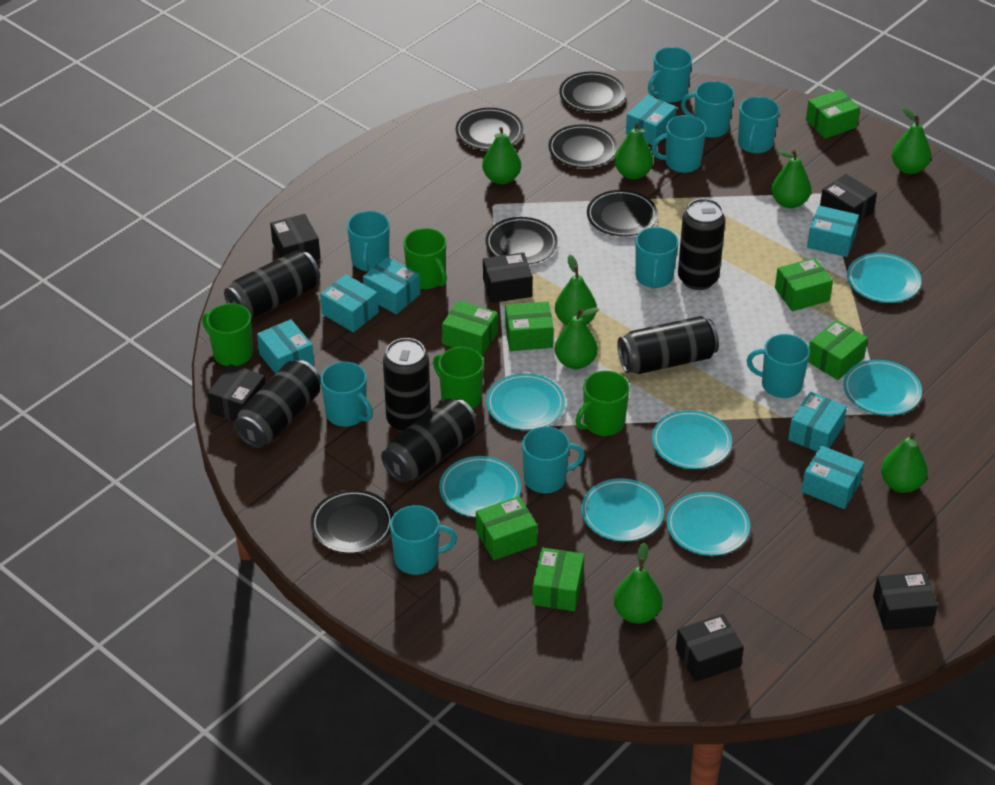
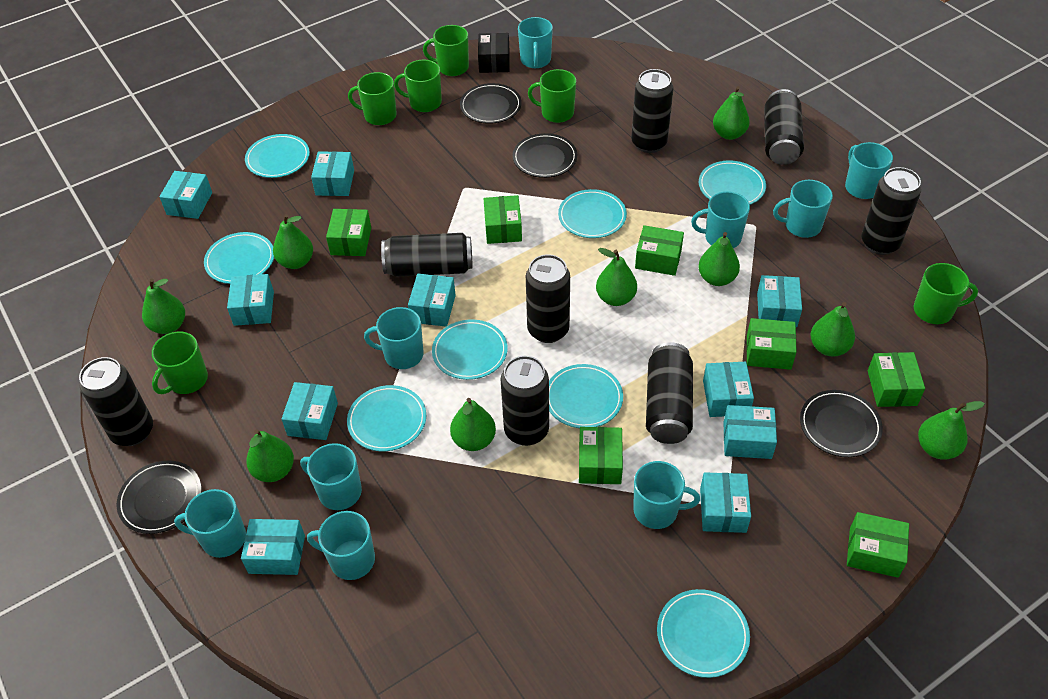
black box: 6 -> 1
black can: 6 -> 8
black plate: 6 -> 4
green mug: 4 -> 6
green pear: 8 -> 9
turquoise box: 7 -> 10
turquoise mug: 10 -> 9
turquoise plate: 7 -> 8

